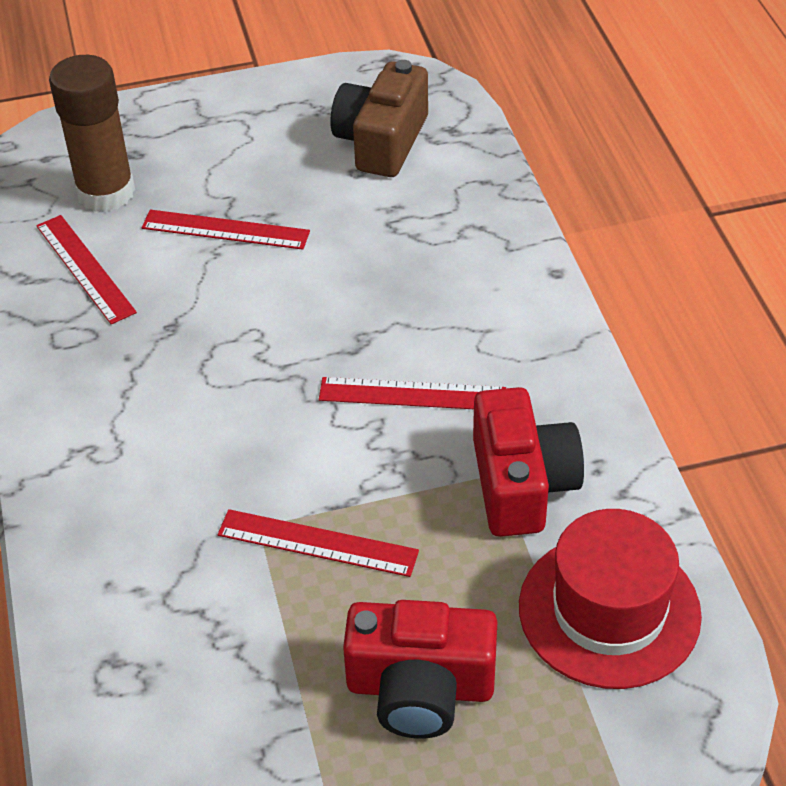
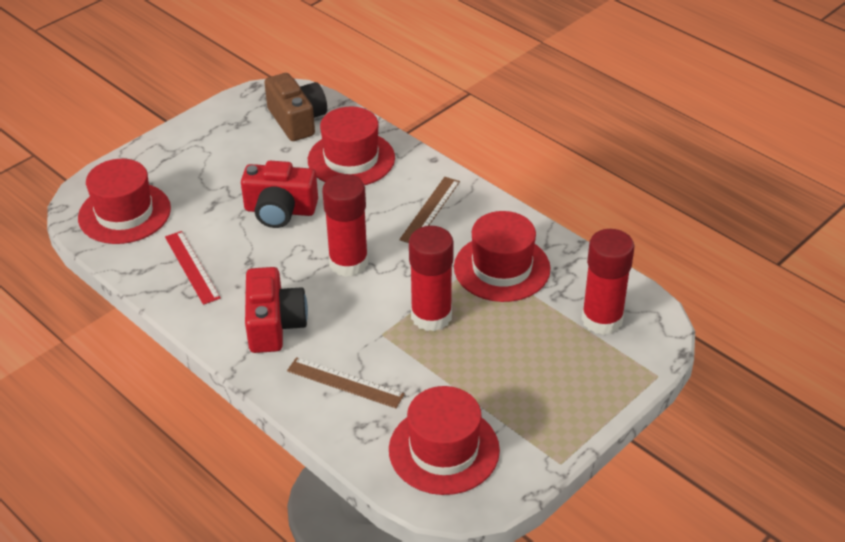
brown glue stick: 1 -> 0
brown ruler: 0 -> 2
red glue stick: 0 -> 3
red hat: 1 -> 4
red ruler: 4 -> 1

